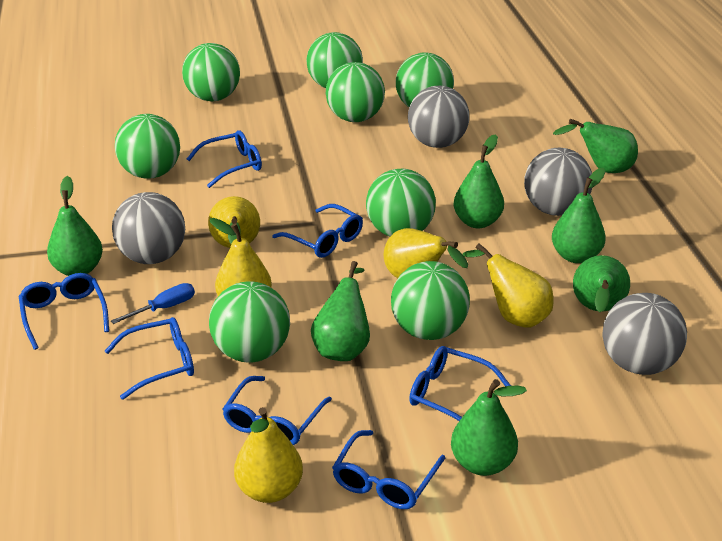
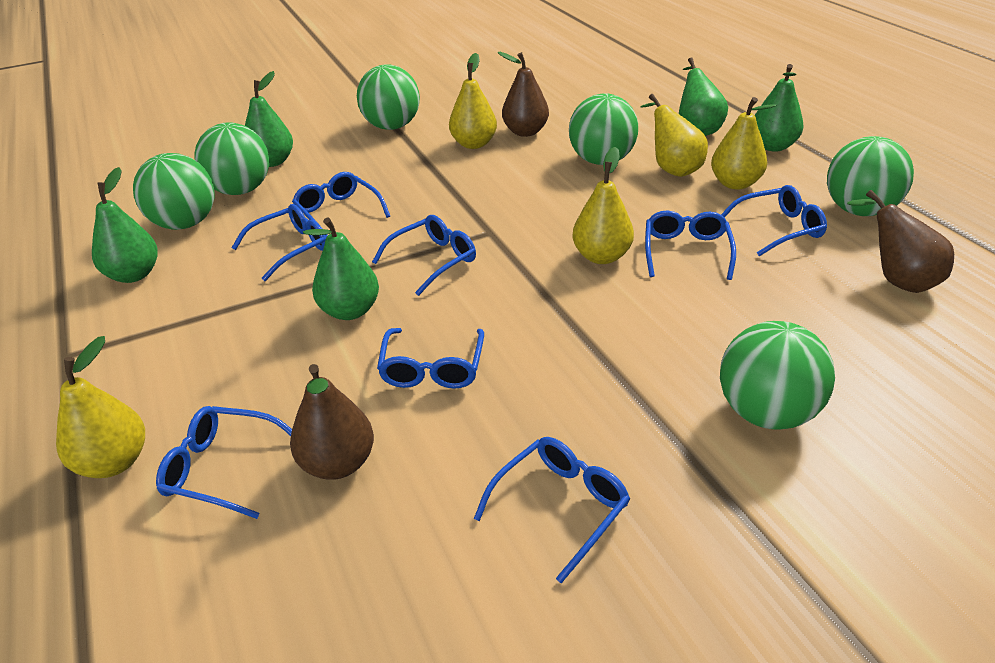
blue glasses: 7 -> 8
blue screwdriver: 1 -> 0
brown pear: 0 -> 3
green ball: 8 -> 6
green pear: 7 -> 5
grey ball: 4 -> 0

